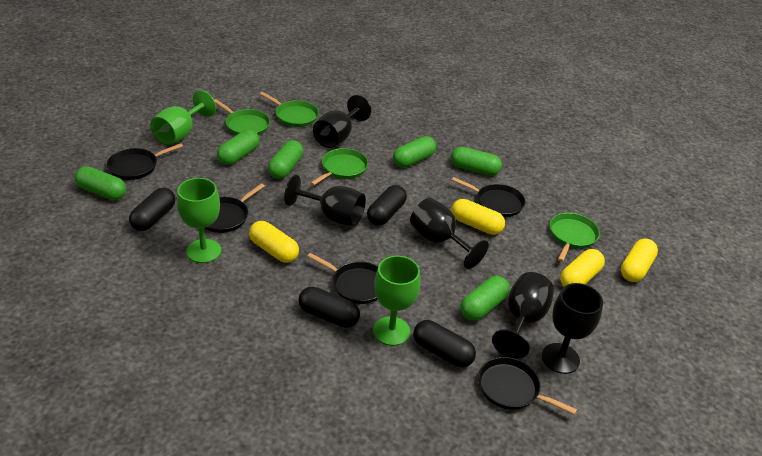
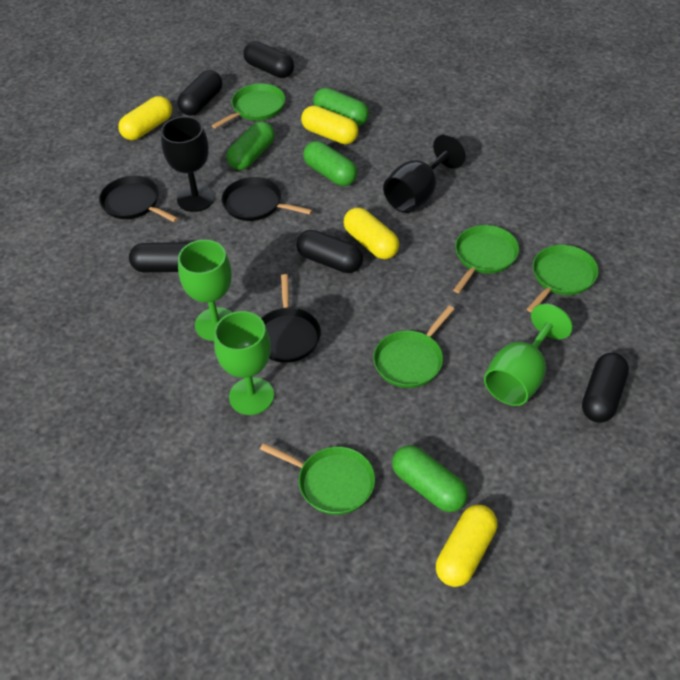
black capsule: 4 -> 5
black goblet: 5 -> 2
black pan: 5 -> 3
green capsule: 6 -> 4
green pan: 4 -> 5

